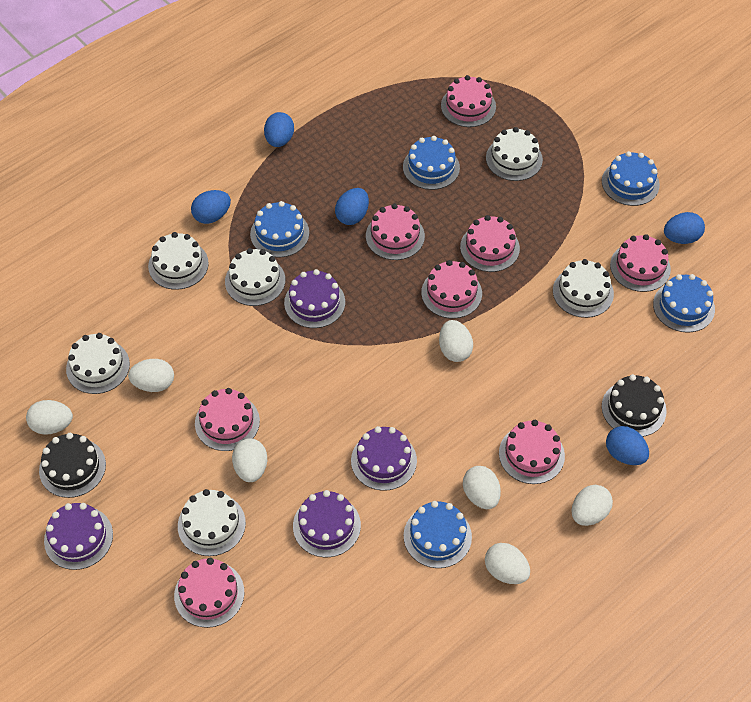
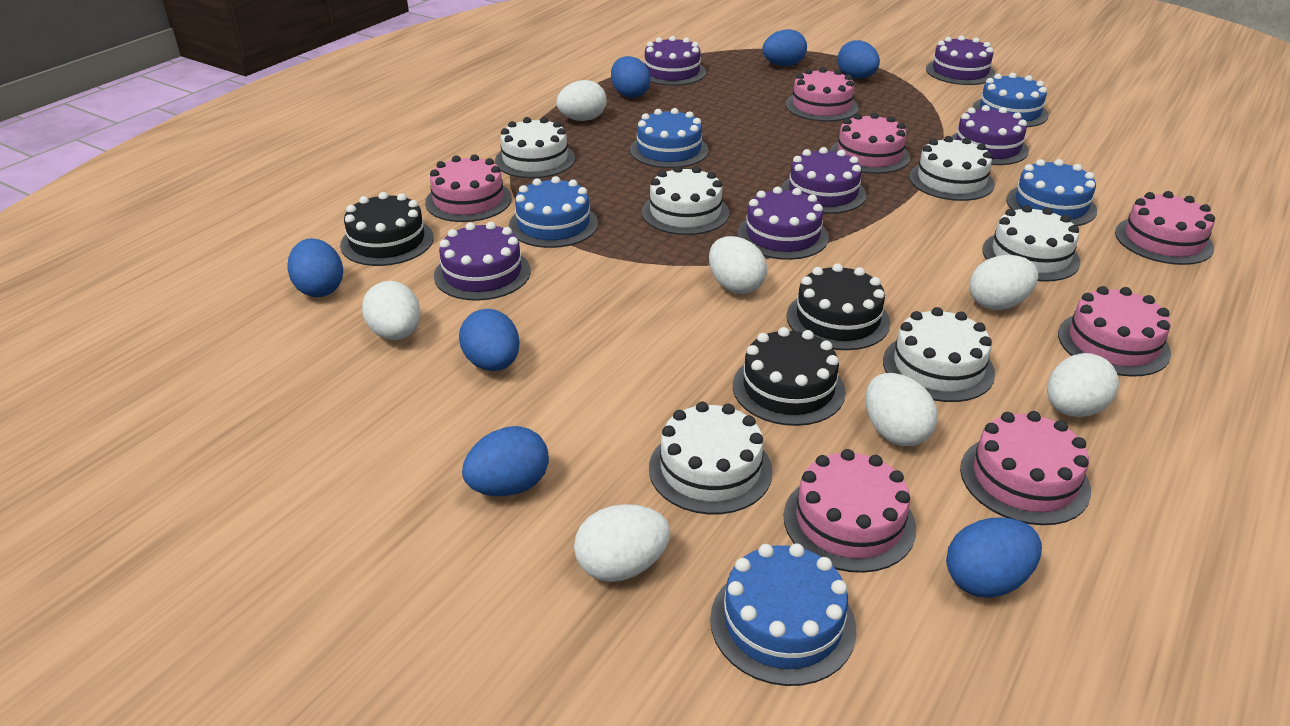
black cake: 2 -> 3
blue egg: 5 -> 7
pink cake: 8 -> 7
purple cake: 4 -> 6

